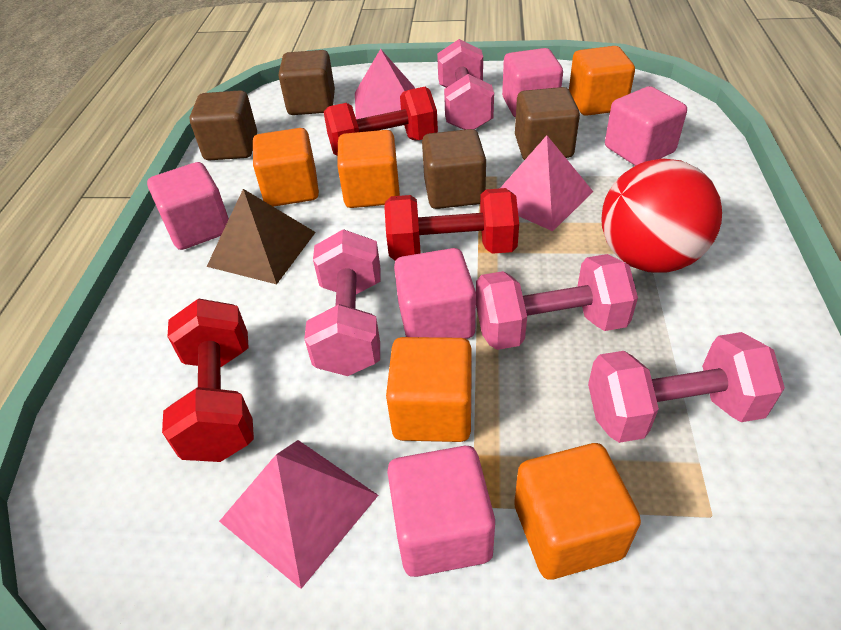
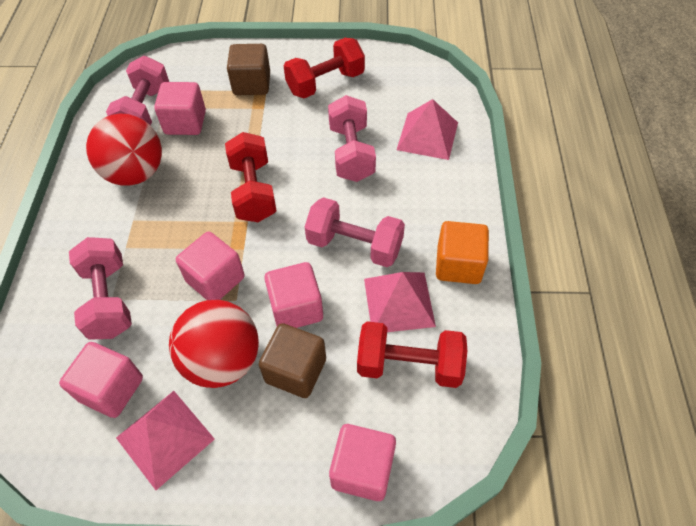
brown cube: 4 -> 2
brown pyramid: 1 -> 0
orange cube: 5 -> 1
red ball: 1 -> 2

